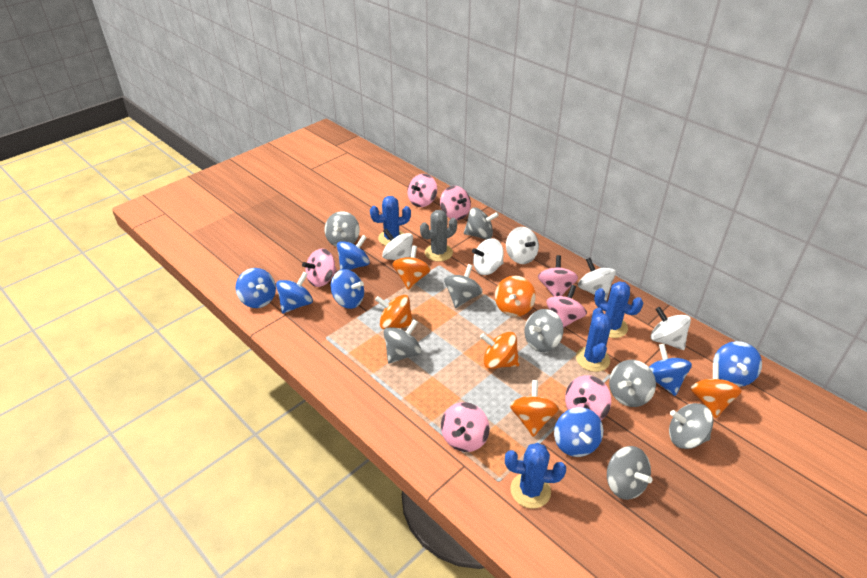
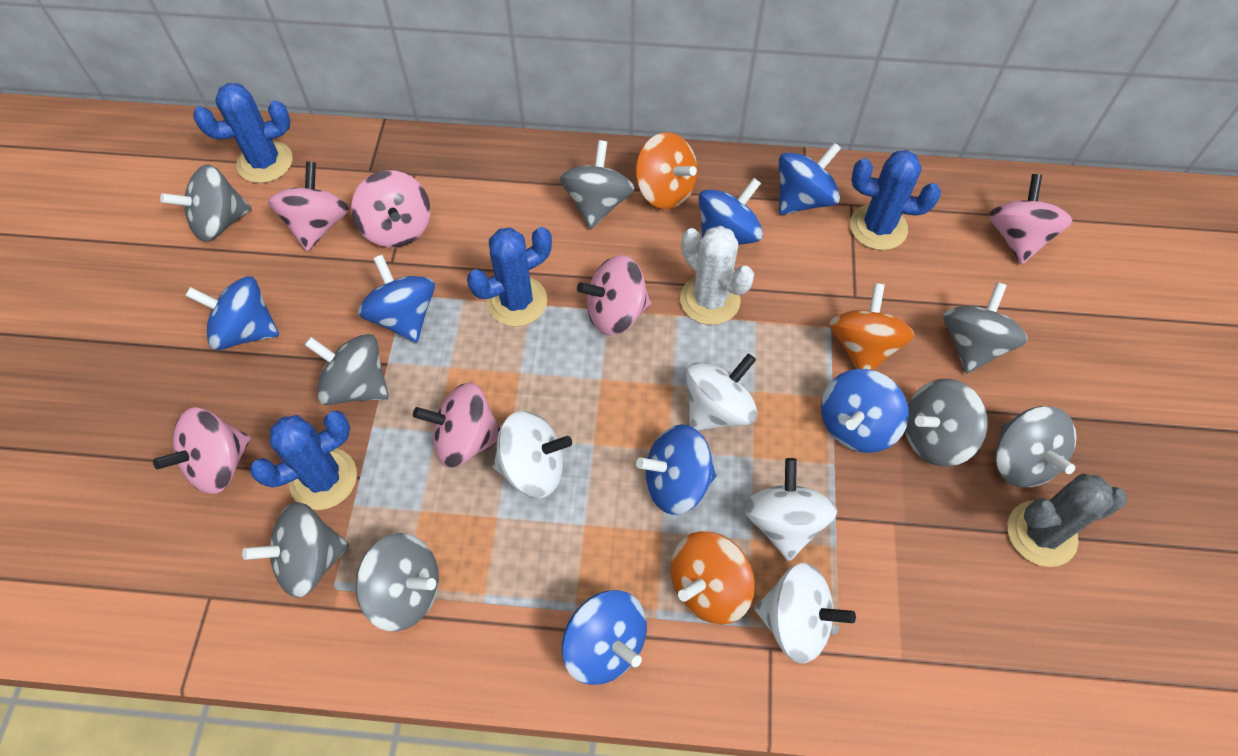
orange spinning top: 6 -> 3
pink spinning top: 7 -> 6
white cactus: 0 -> 1
white spinning top: 5 -> 4

